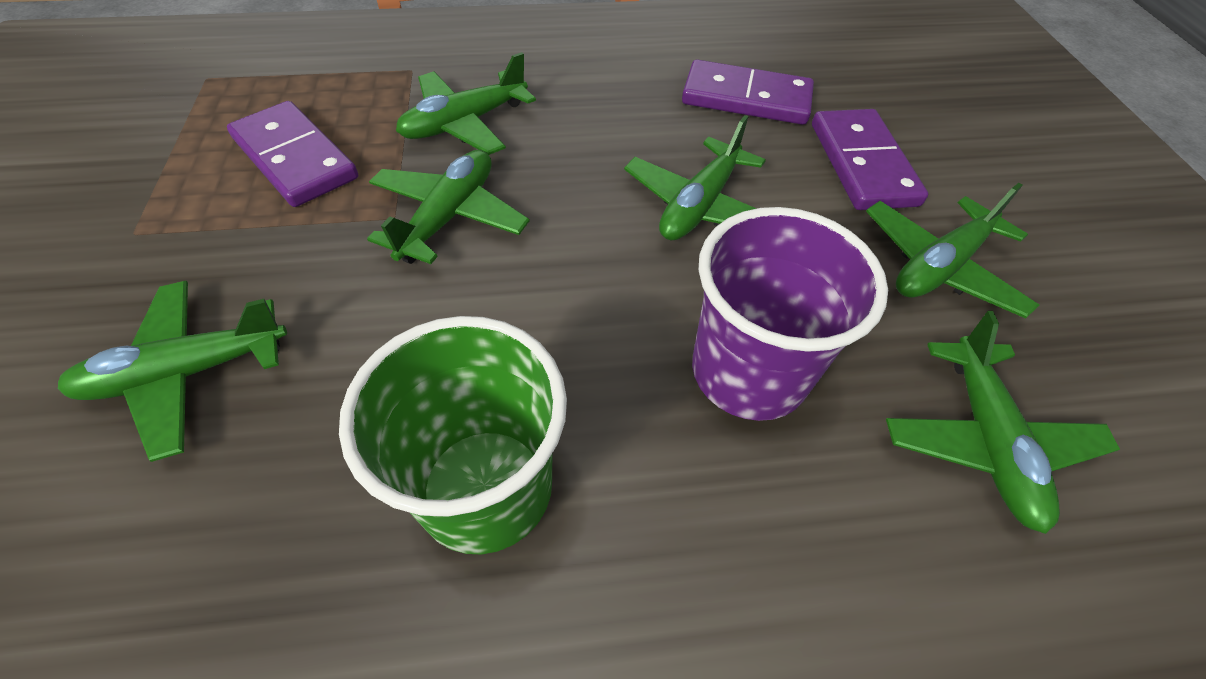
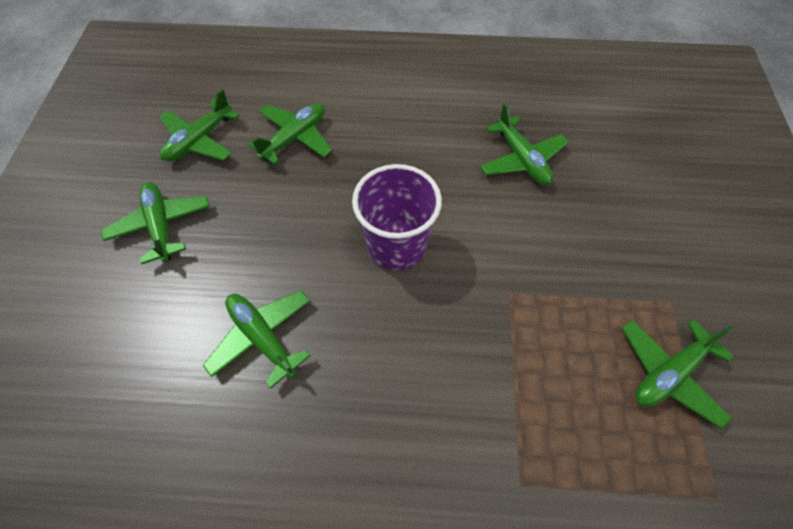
green cup: 1 -> 0
purple domino: 3 -> 0

